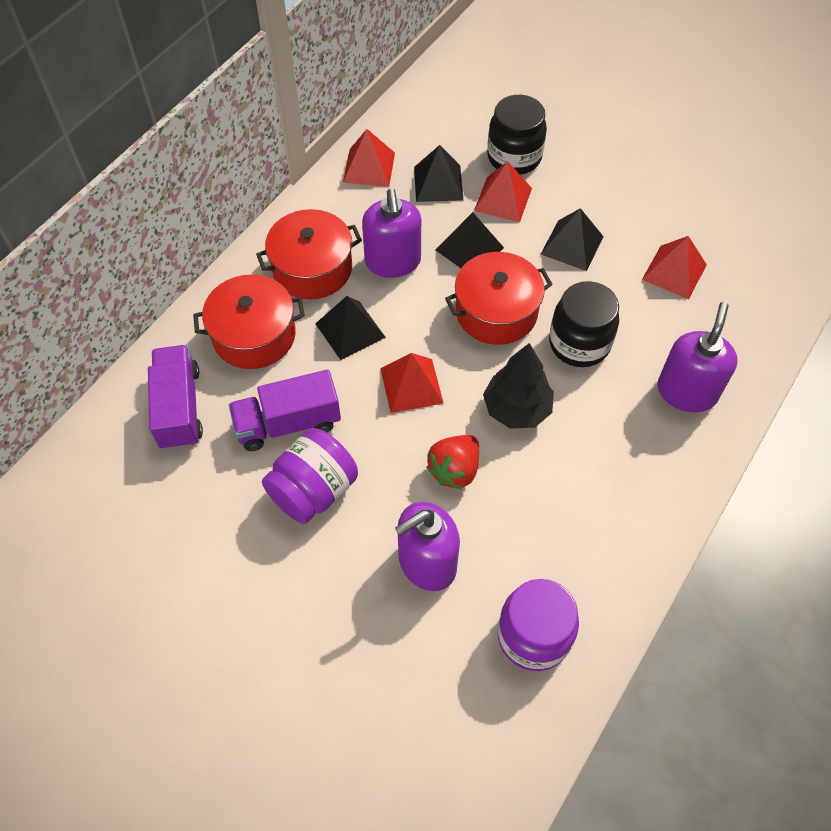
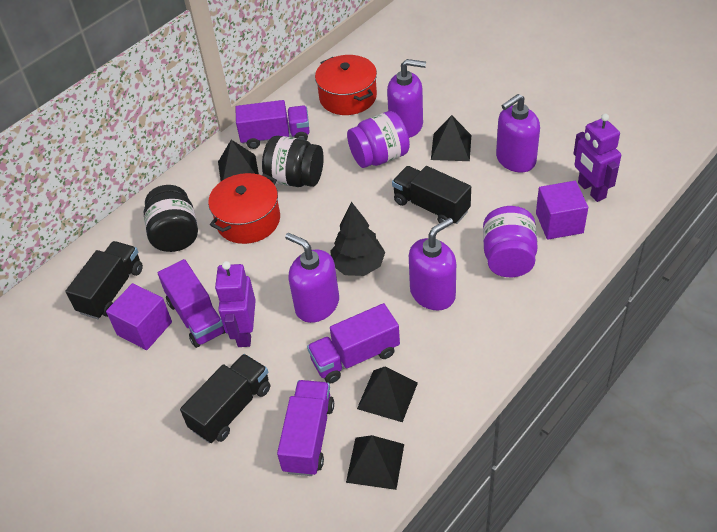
black truck: 0 -> 3
purple cube: 0 -> 2
purple robot: 0 -> 2
purple soap dispenser: 3 -> 4
purple truck: 2 -> 4
red pot: 3 -> 2
red pyramid: 4 -> 0
red strawberry: 1 -> 0

